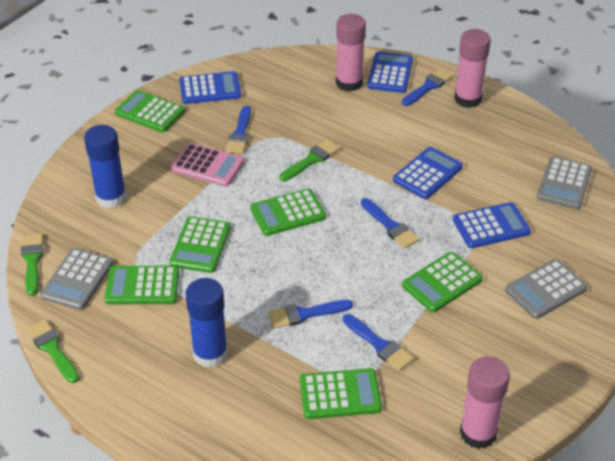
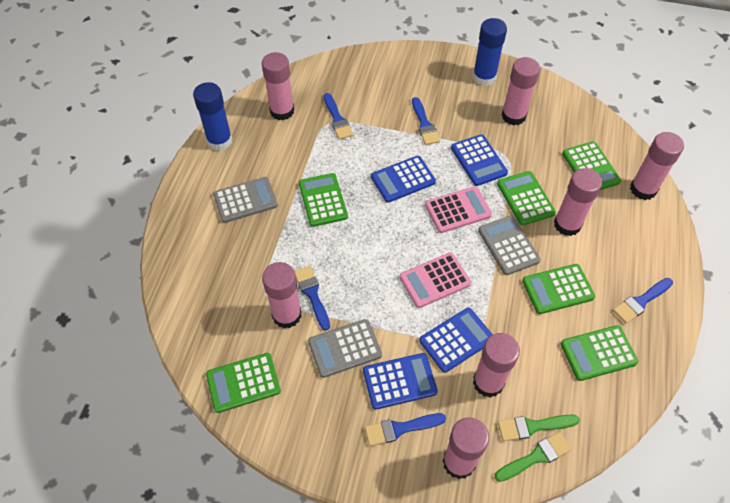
green brush: 3 -> 2
pink calculator: 1 -> 2
pink glue stick: 3 -> 7

